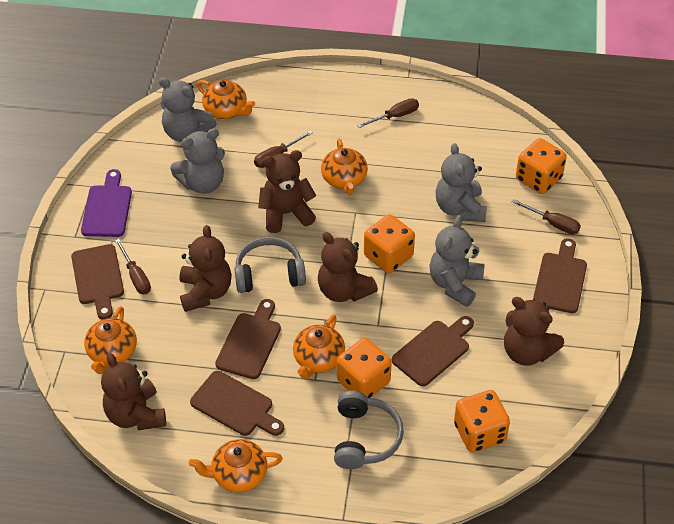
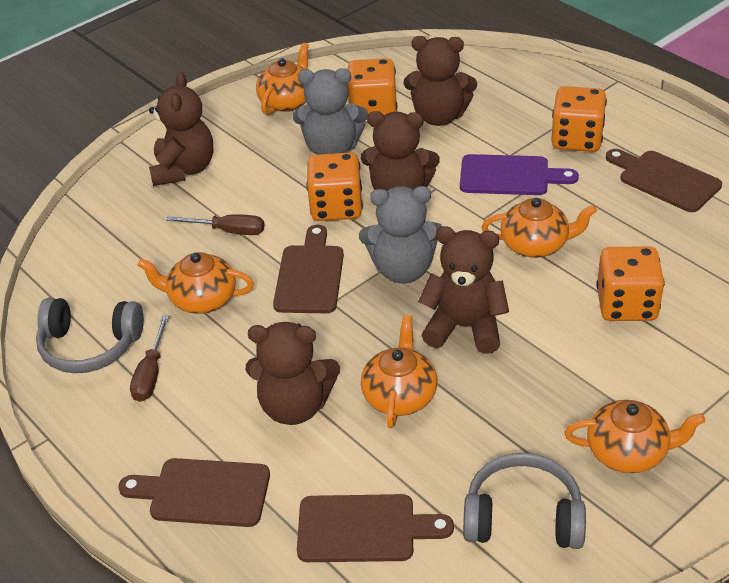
brown cutting board: 5 -> 4
brown screwdriver: 4 -> 2
grey teddy bear: 4 -> 2

